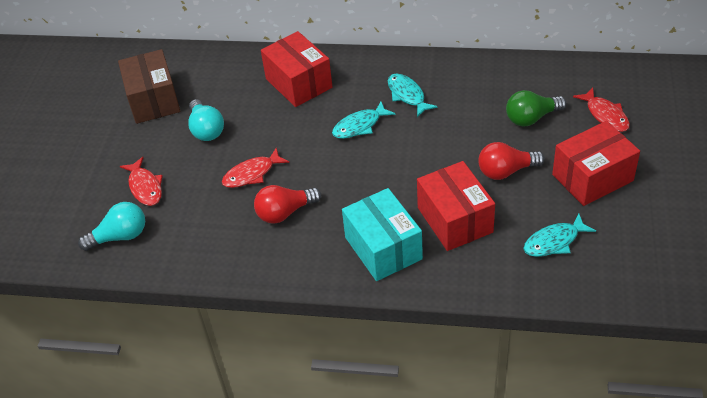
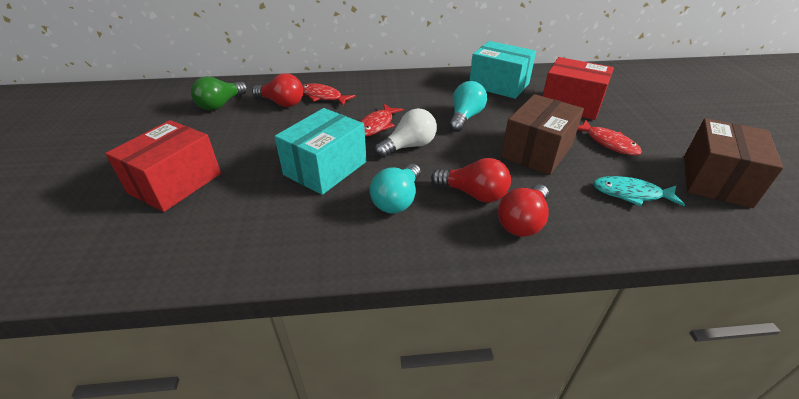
brown box: 1 -> 2
red box: 3 -> 2
red light bulb: 2 -> 3
turquoise box: 1 -> 2
turquoise fish: 3 -> 1
white light bulb: 0 -> 1

